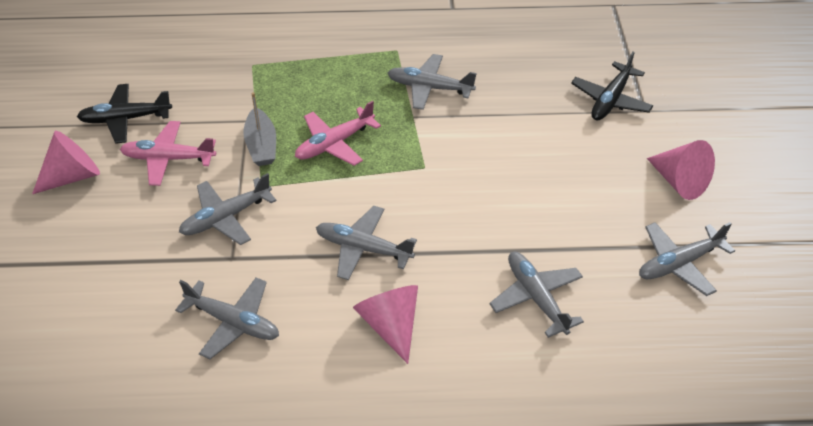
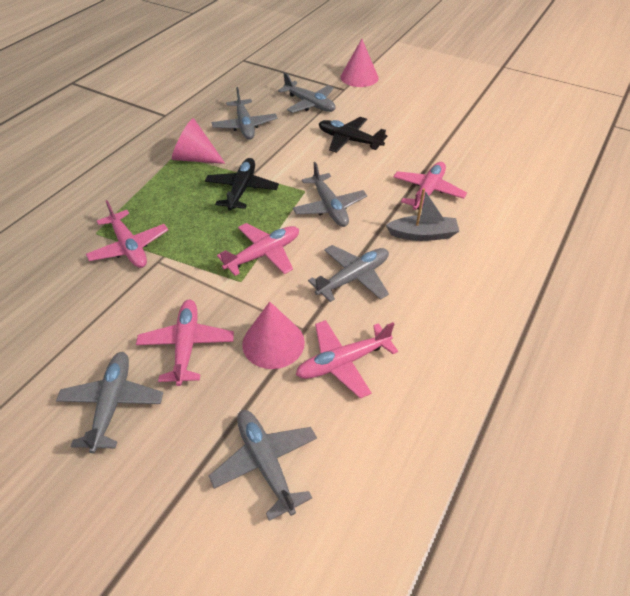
pink plane: 2 -> 5

